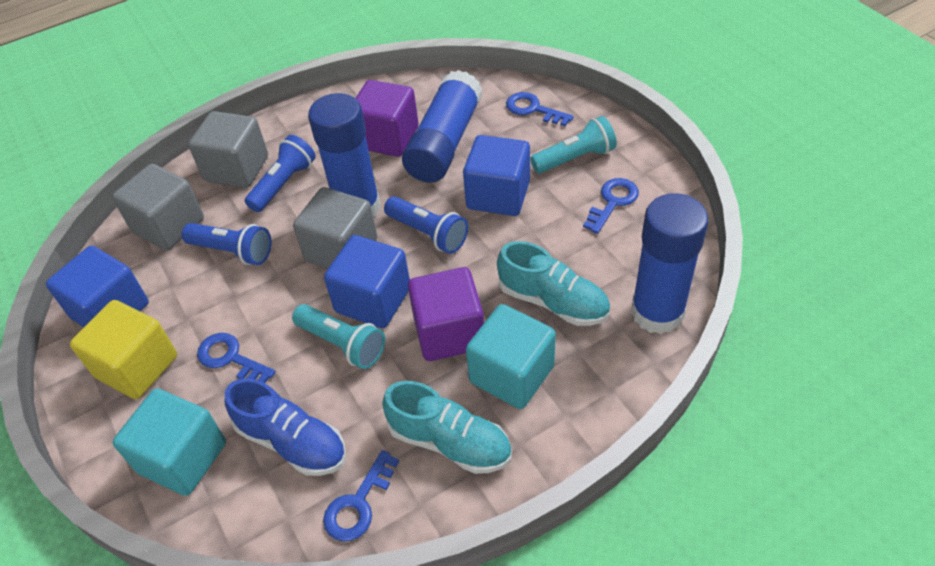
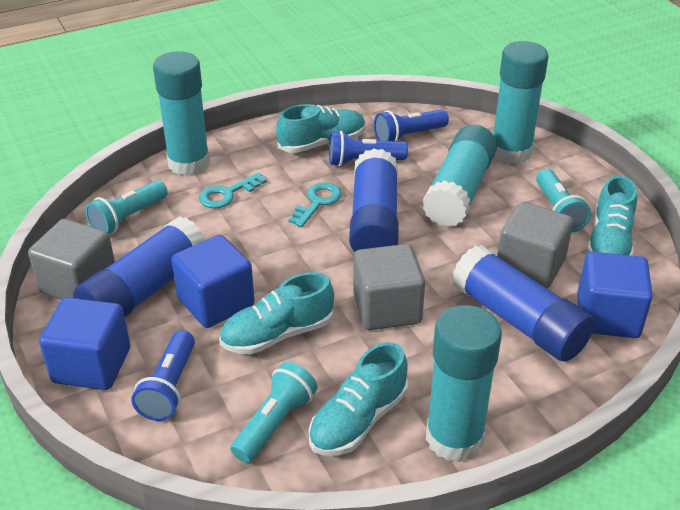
blue key: 4 -> 0
blue shoe: 1 -> 0
purple cube: 2 -> 0
turquoise cube: 2 -> 0
turquoise flashlight: 2 -> 3
turquoise glue stick: 0 -> 4
turquoise key: 0 -> 2
turquoise shoe: 2 -> 4
yellow cube: 1 -> 0

